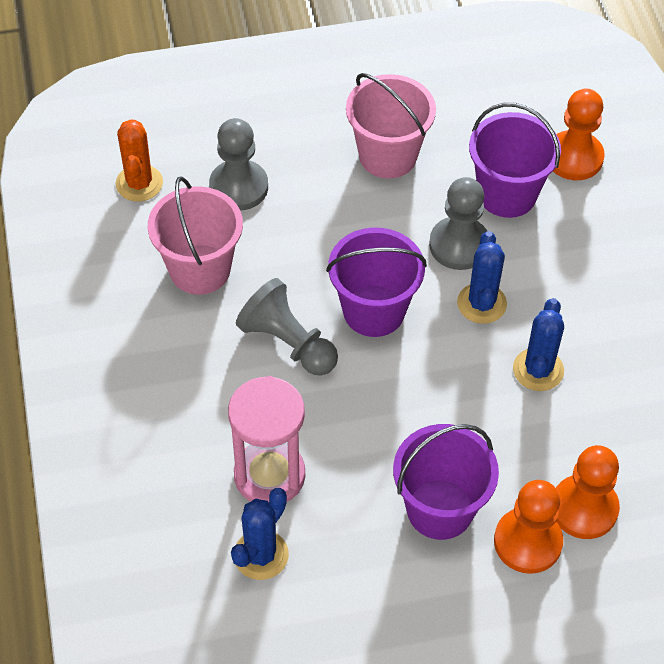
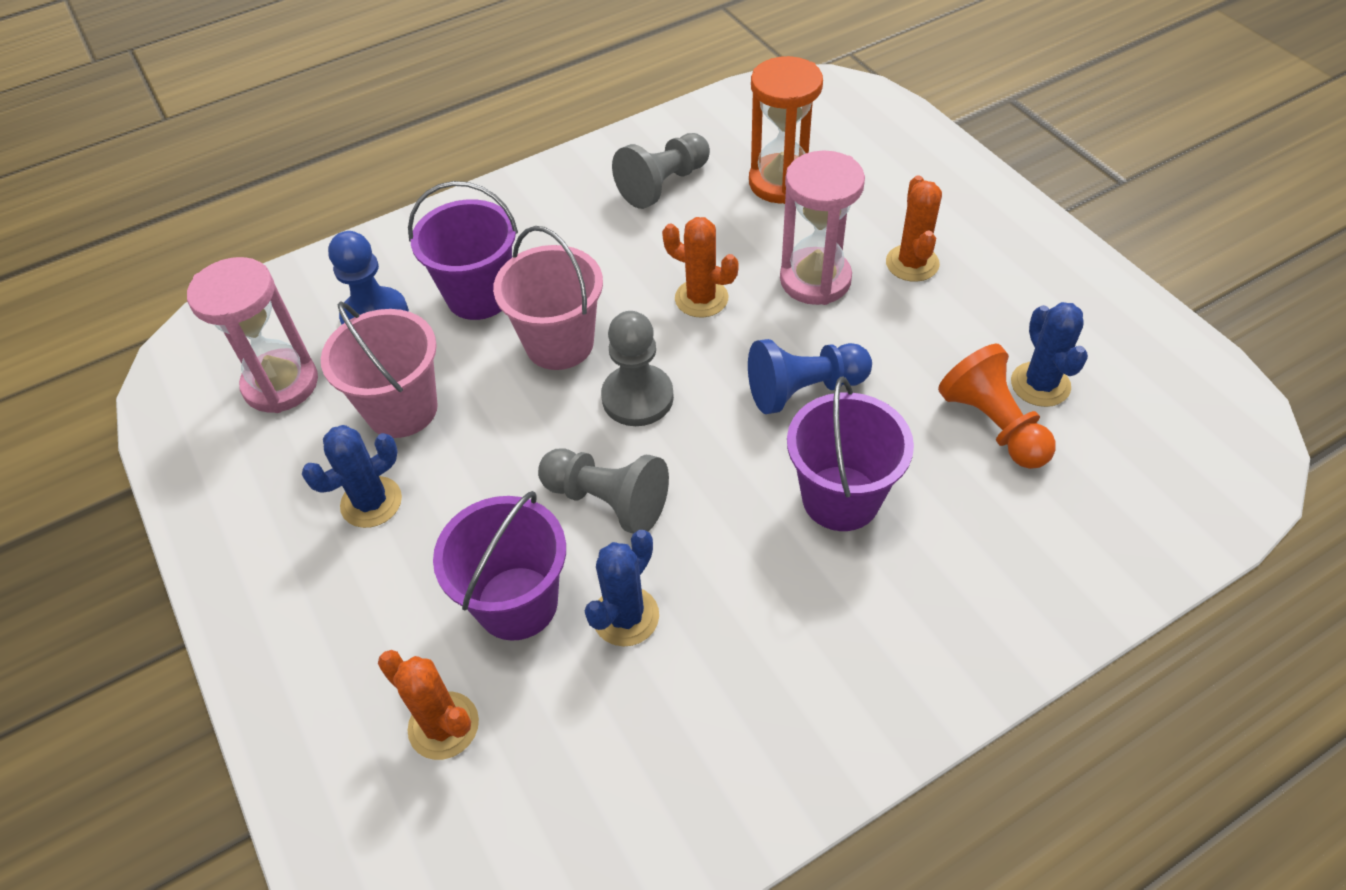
blue pawn: 0 -> 2
orange cactus: 1 -> 3
orange hourglass: 0 -> 1
orange pawn: 3 -> 1
pink hourglass: 1 -> 2

